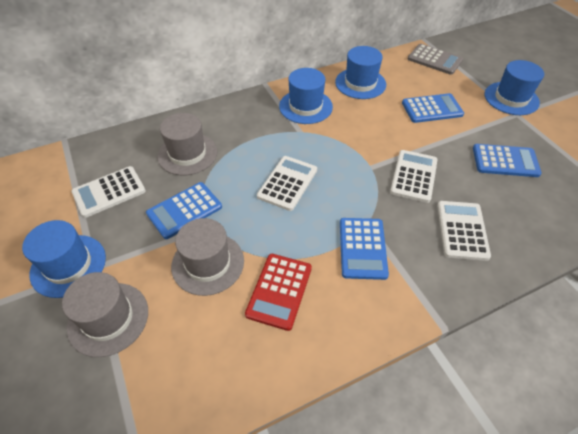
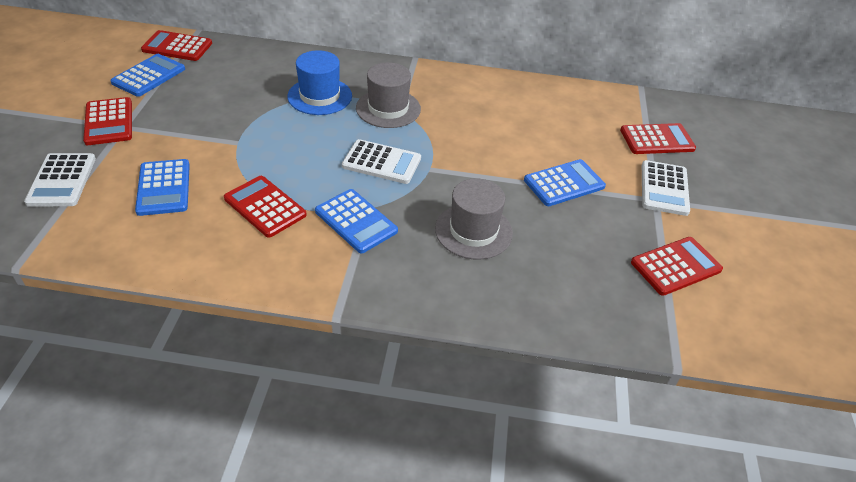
blue hat: 4 -> 1
grey calculator: 1 -> 0
grey hat: 3 -> 2
red calculator: 1 -> 5
white calculator: 4 -> 3

